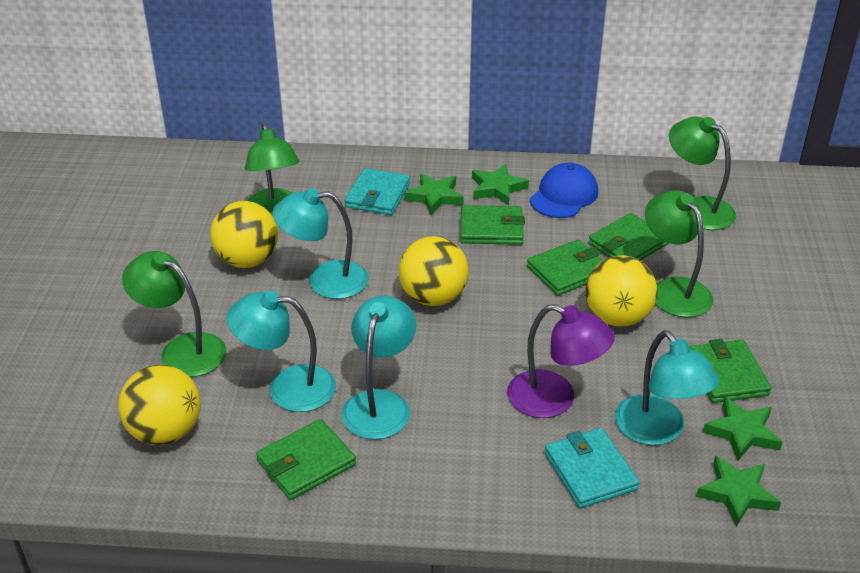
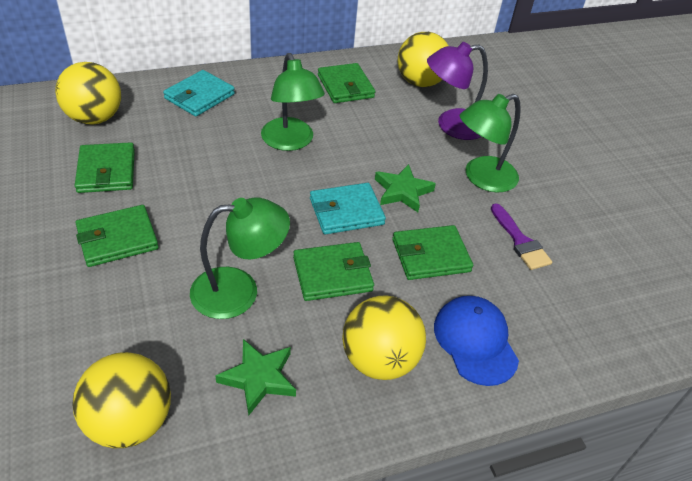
green lamp: 4 -> 3
green star: 4 -> 2
purple brush: 0 -> 1
turquoise lamp: 4 -> 0

